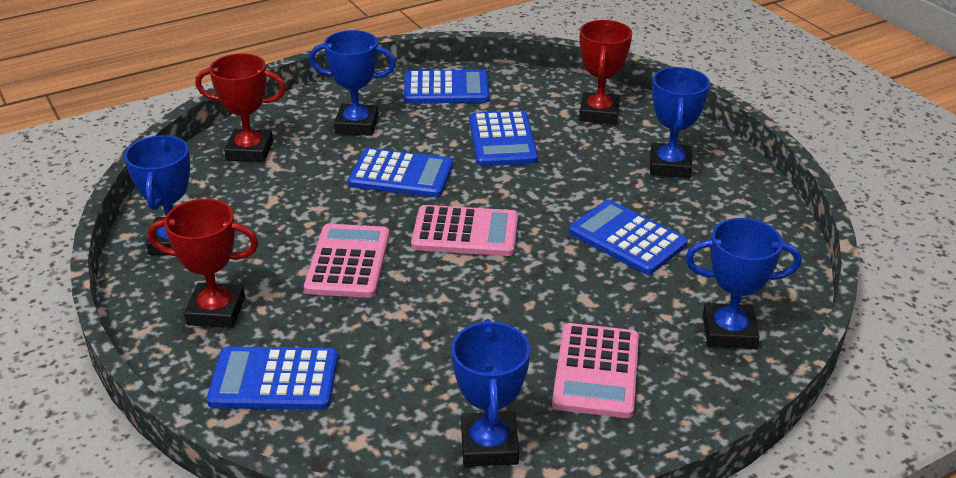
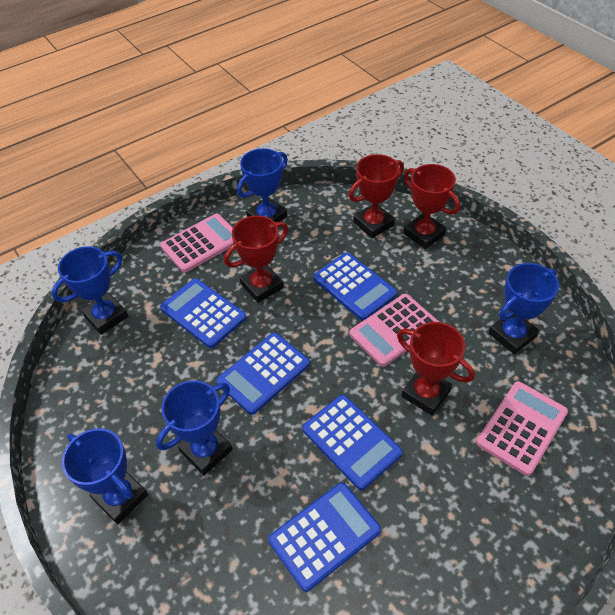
red trophy: 3 -> 4

